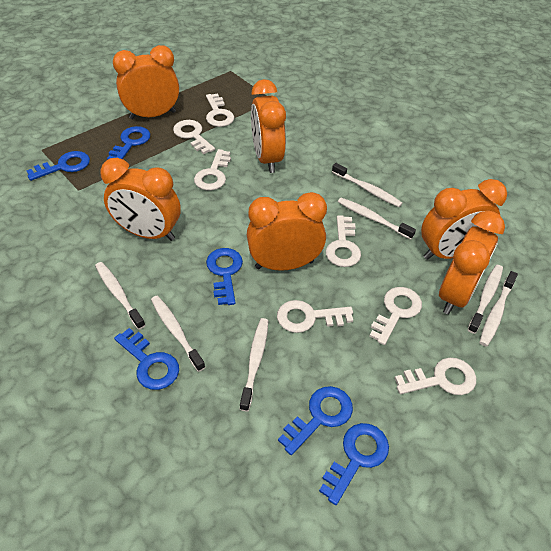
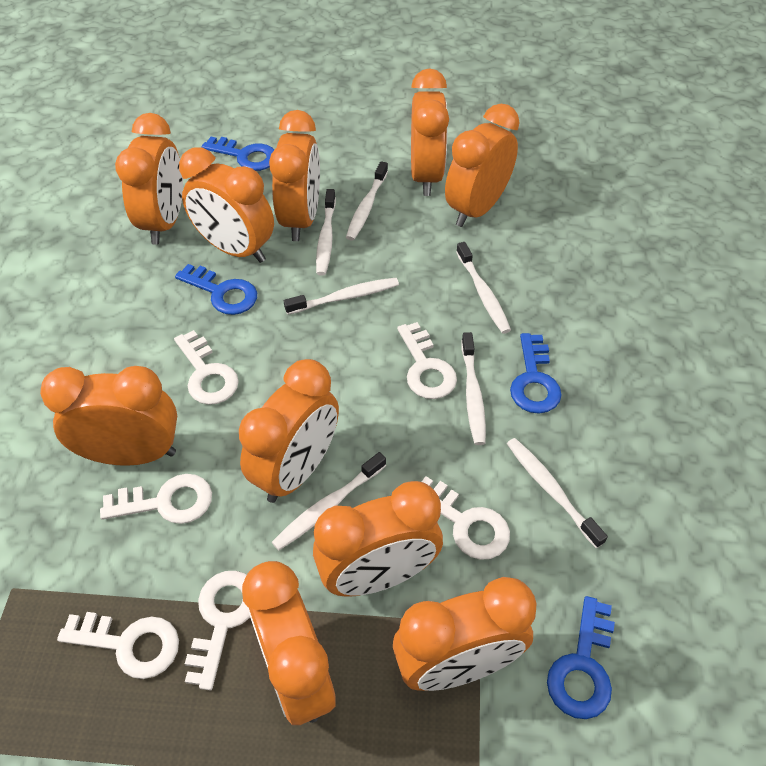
blue key: 6 -> 4
orange clock: 6 -> 10
white key: 7 -> 6

